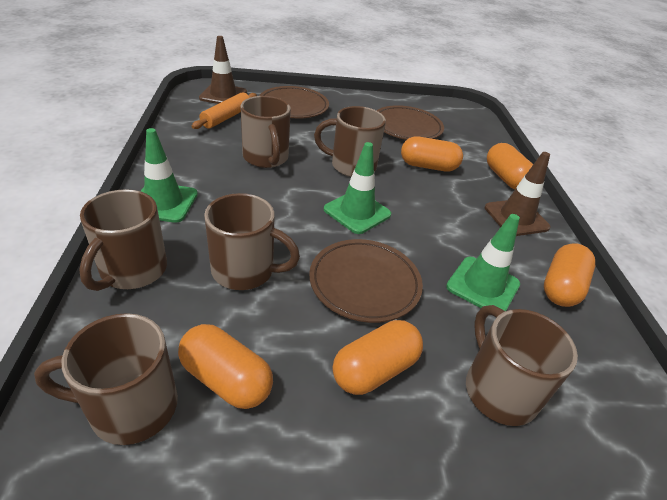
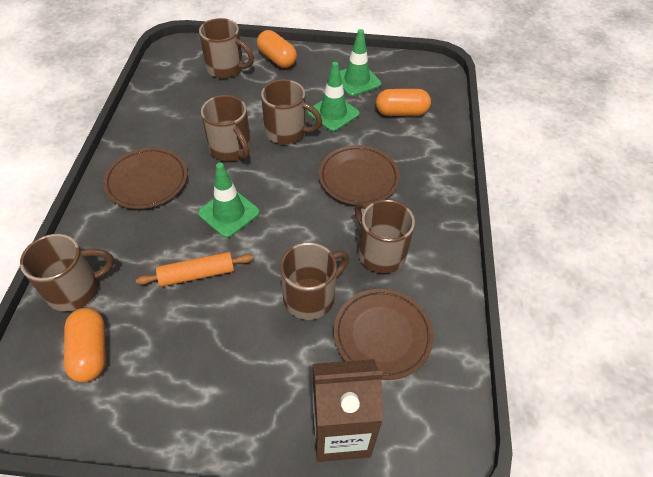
brown carton: 0 -> 1
brown traffic cone: 2 -> 0
orange capsule: 5 -> 3

